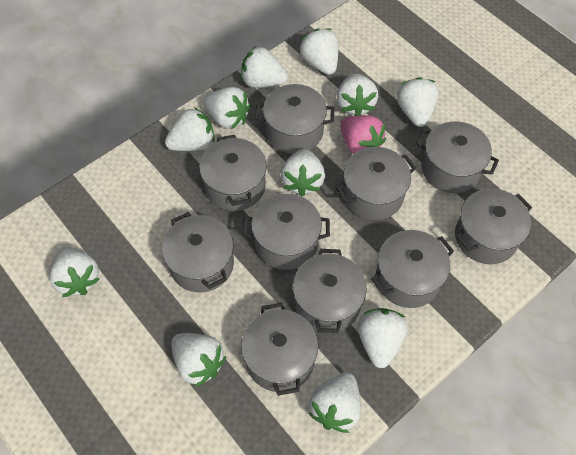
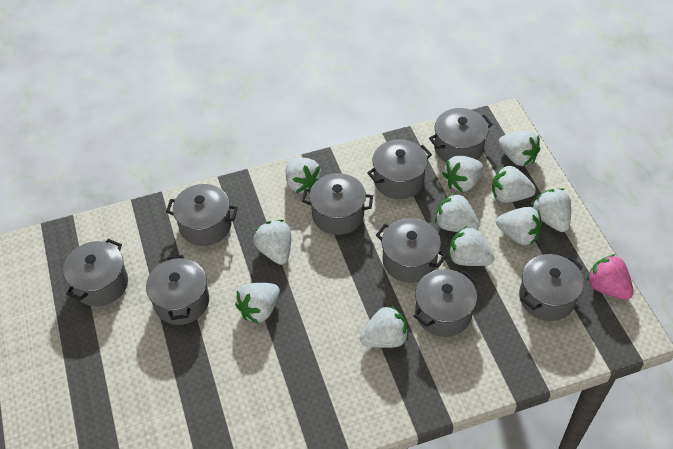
grey pot: 10 -> 9

